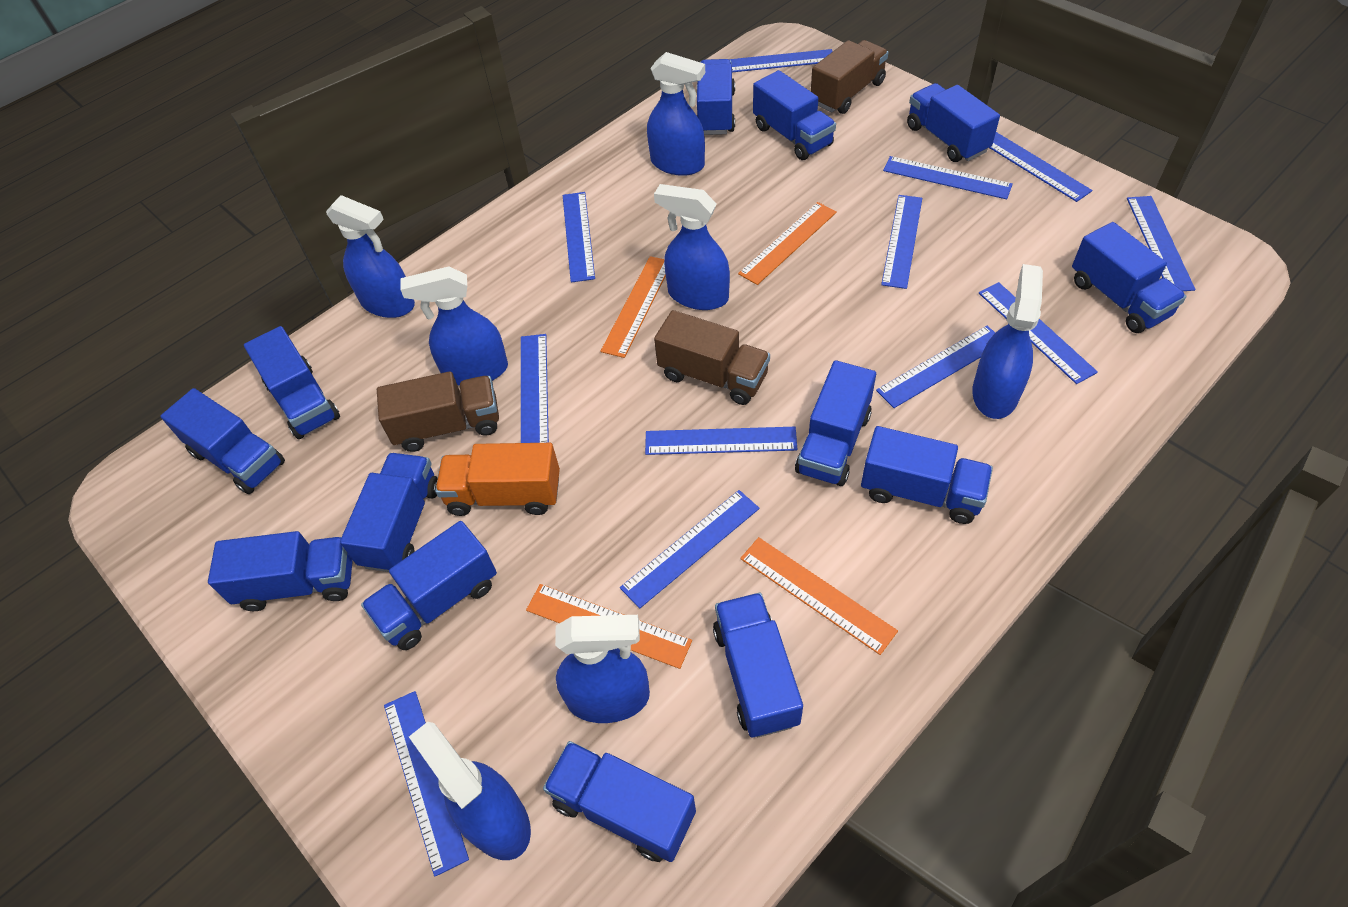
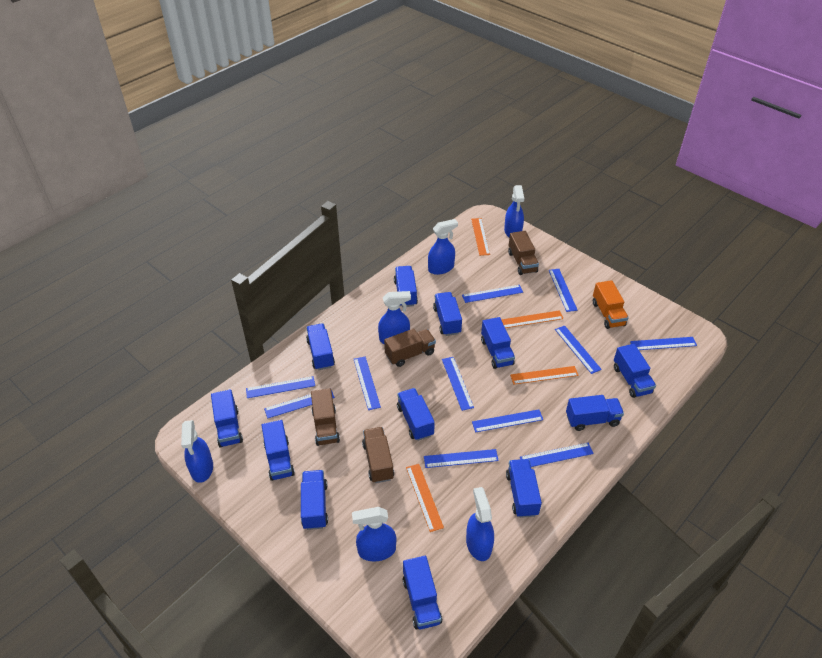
blue ruler: 12 -> 11
blue spray bottle: 7 -> 6
blue truck: 13 -> 12
brown truck: 3 -> 4

